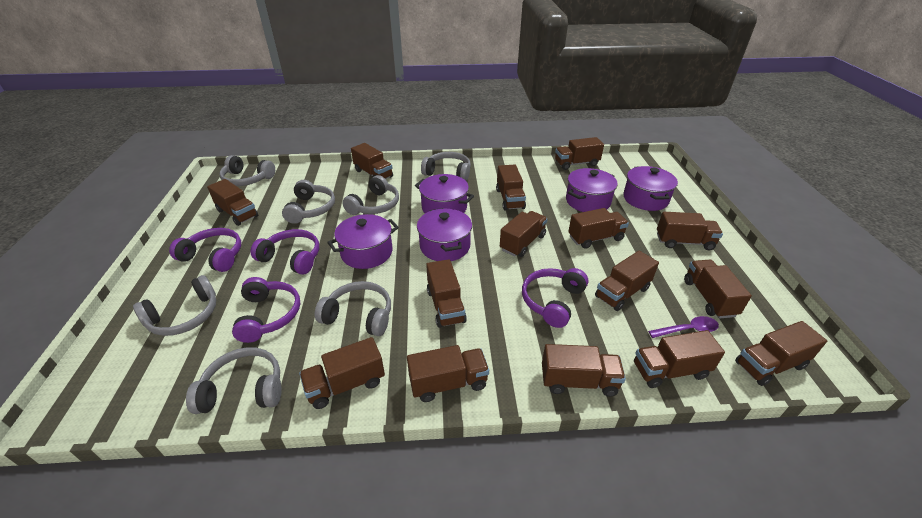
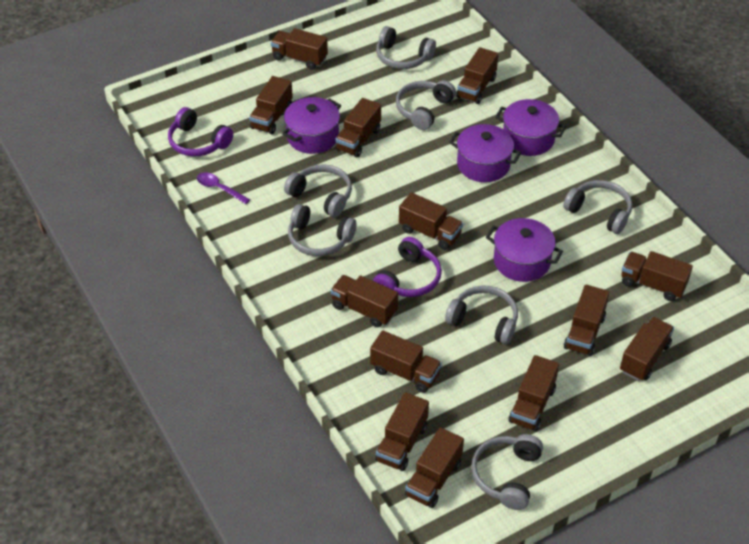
brown truck: 15 -> 13
purple headphones: 4 -> 2
purple pot: 5 -> 4

